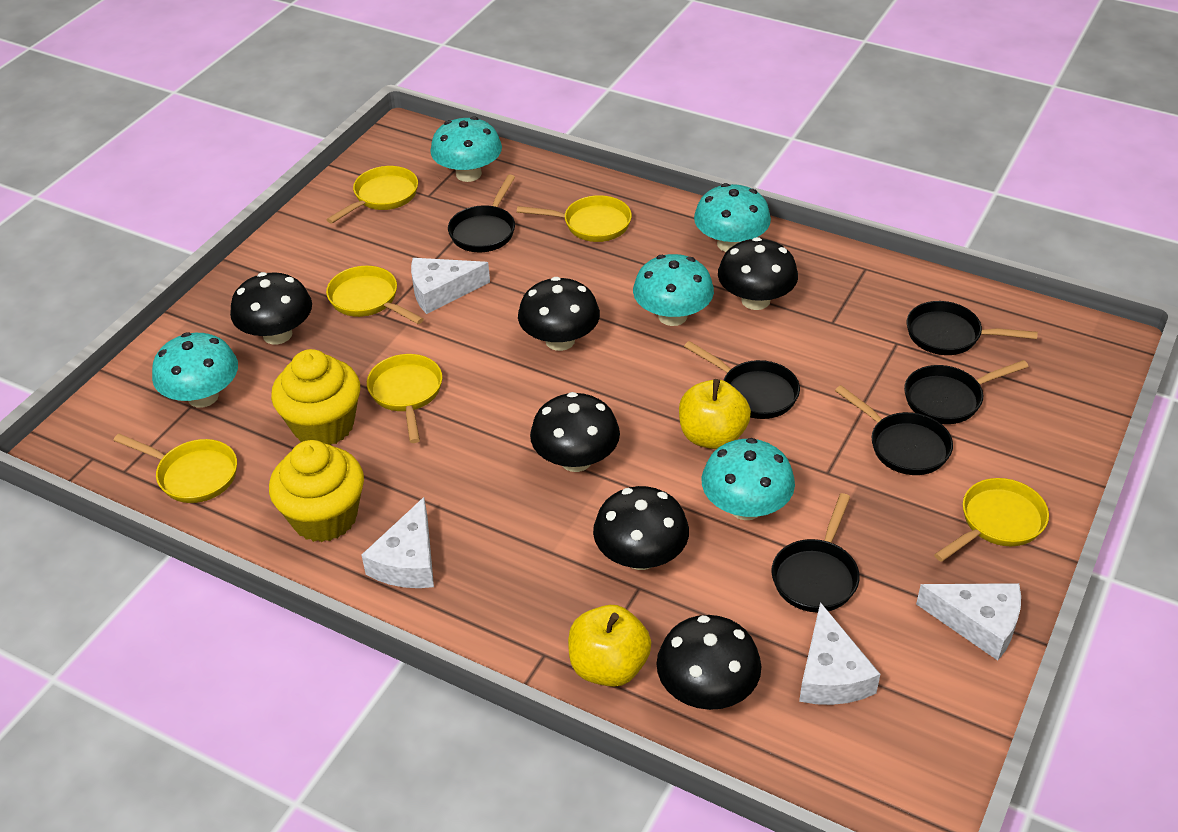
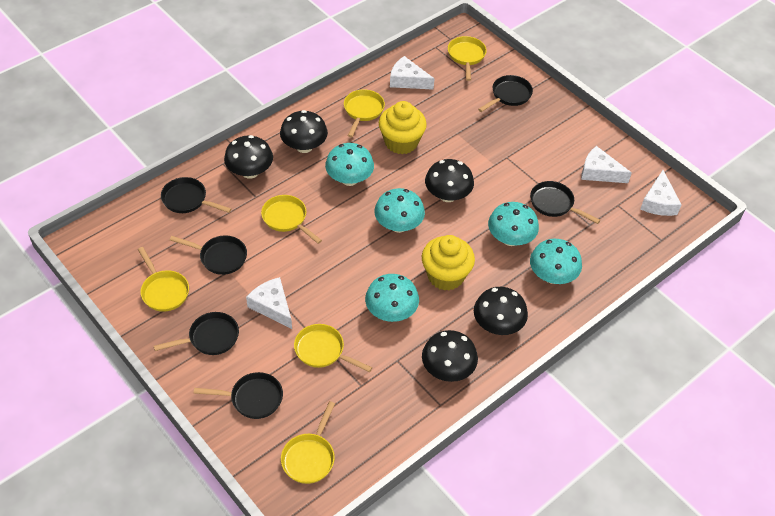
black mushroom: 6 -> 5
yellow apple: 2 -> 0

